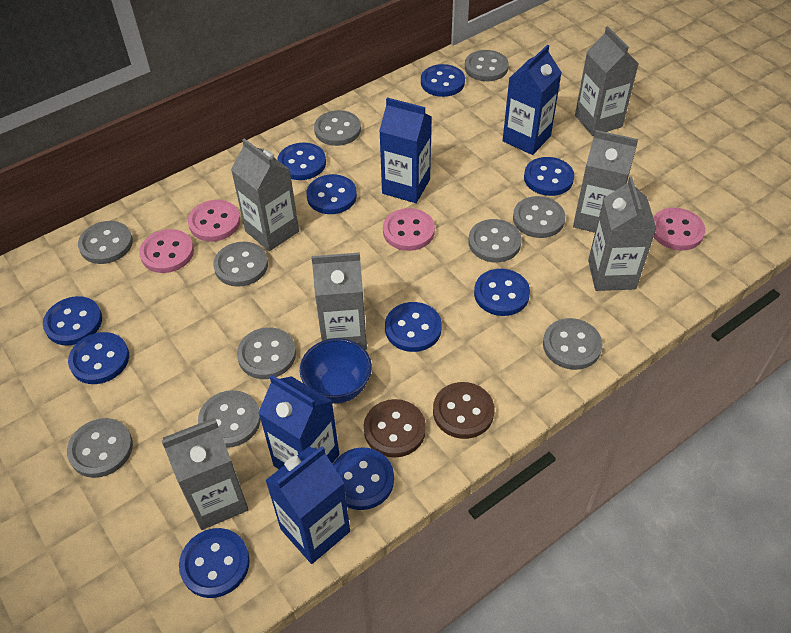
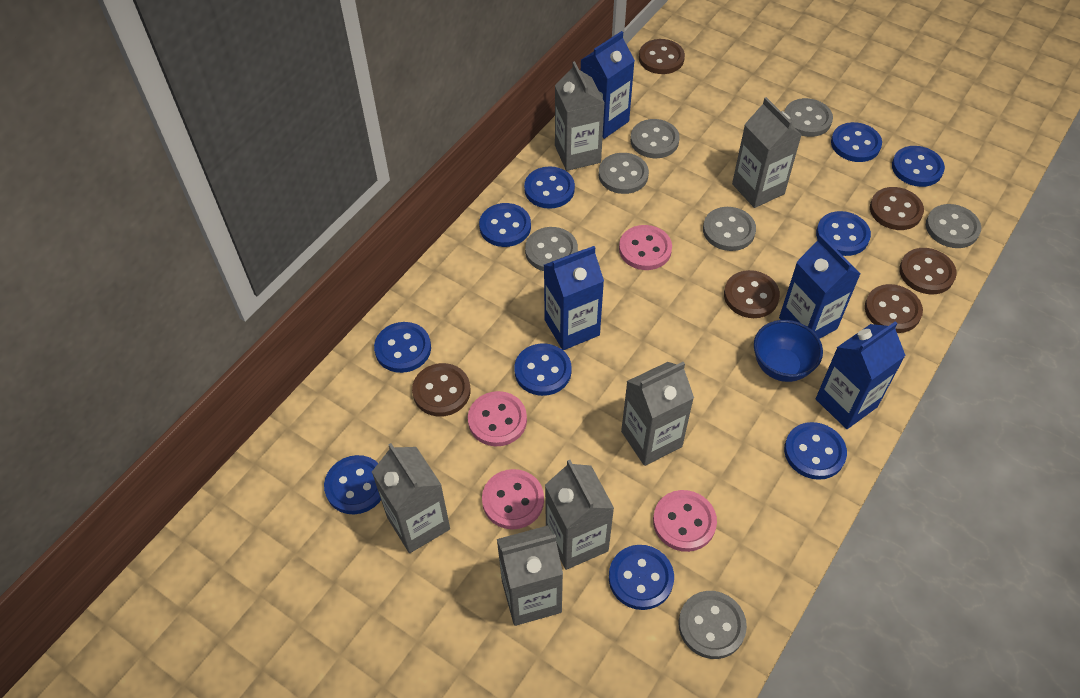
brown button: 2 -> 6
grey button: 10 -> 7

